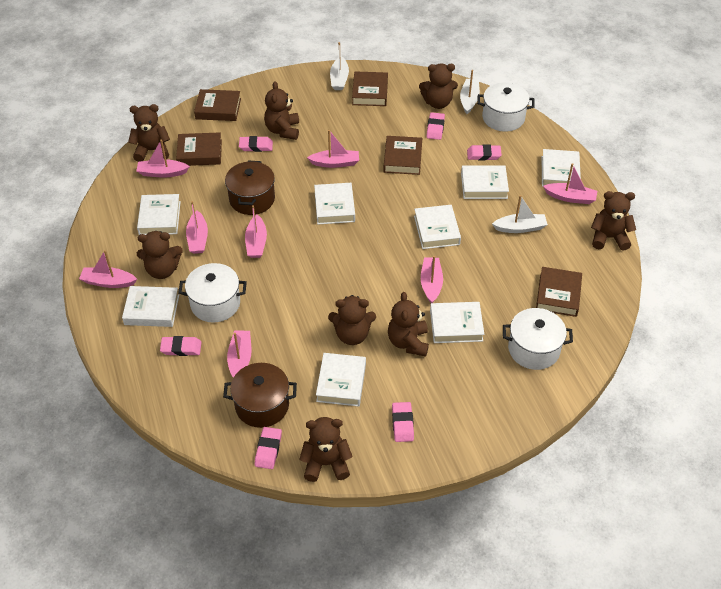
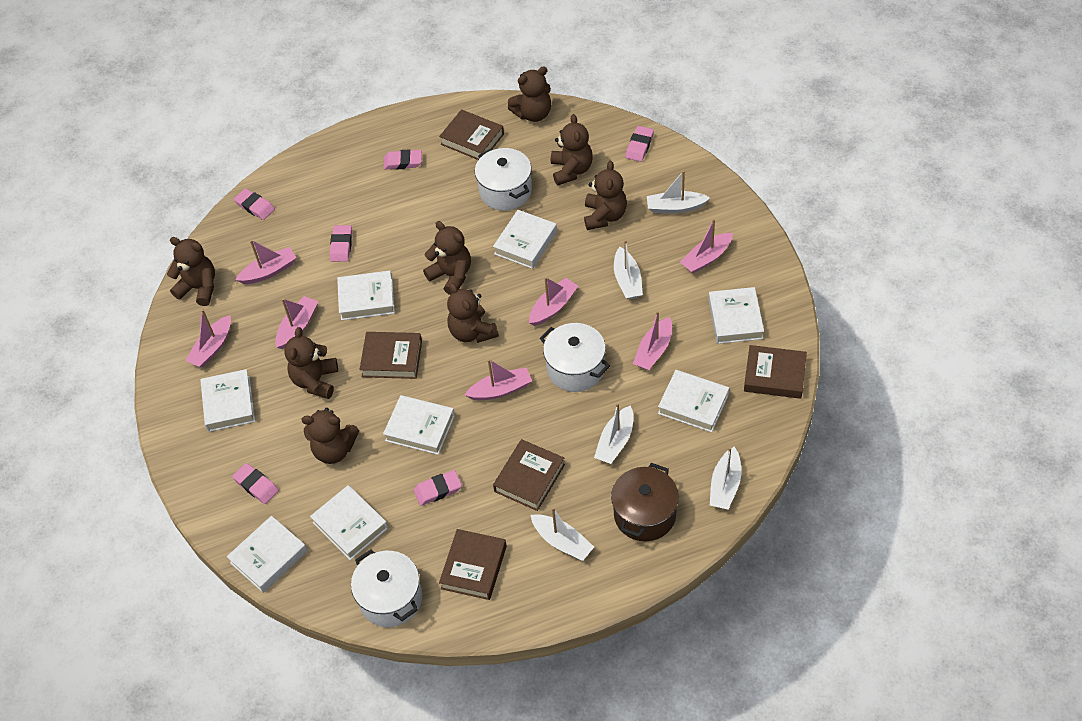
brown pot: 2 -> 1
pink boat: 8 -> 7
white boat: 3 -> 5

